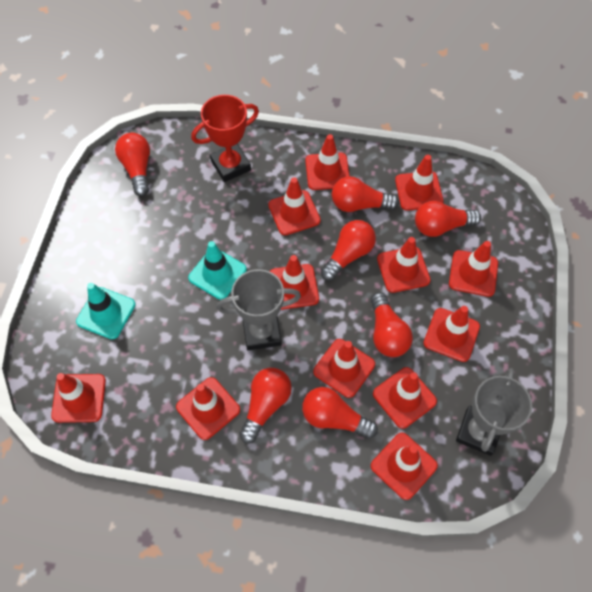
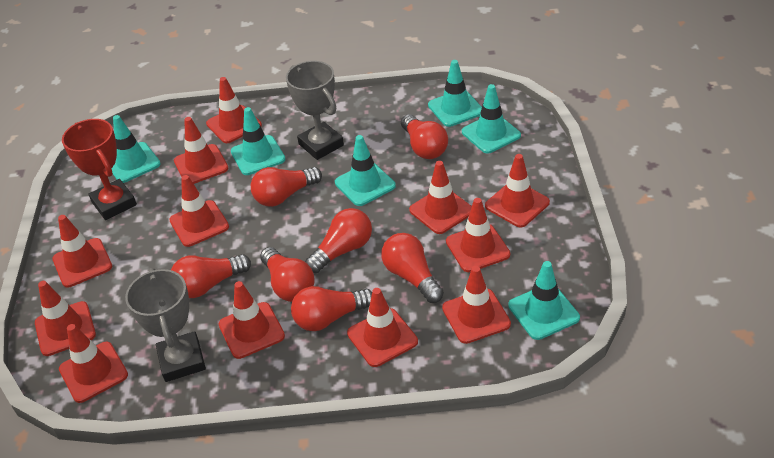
turquoise traffic cone: 2 -> 6

